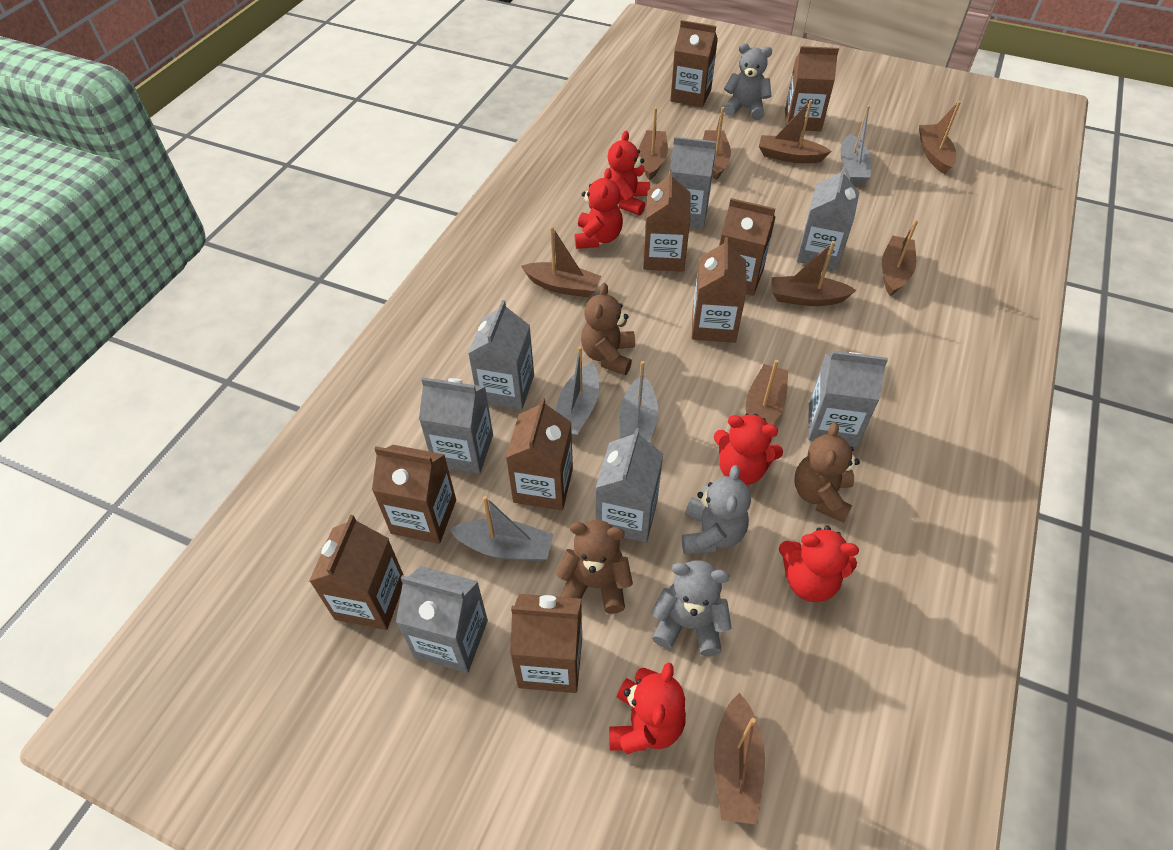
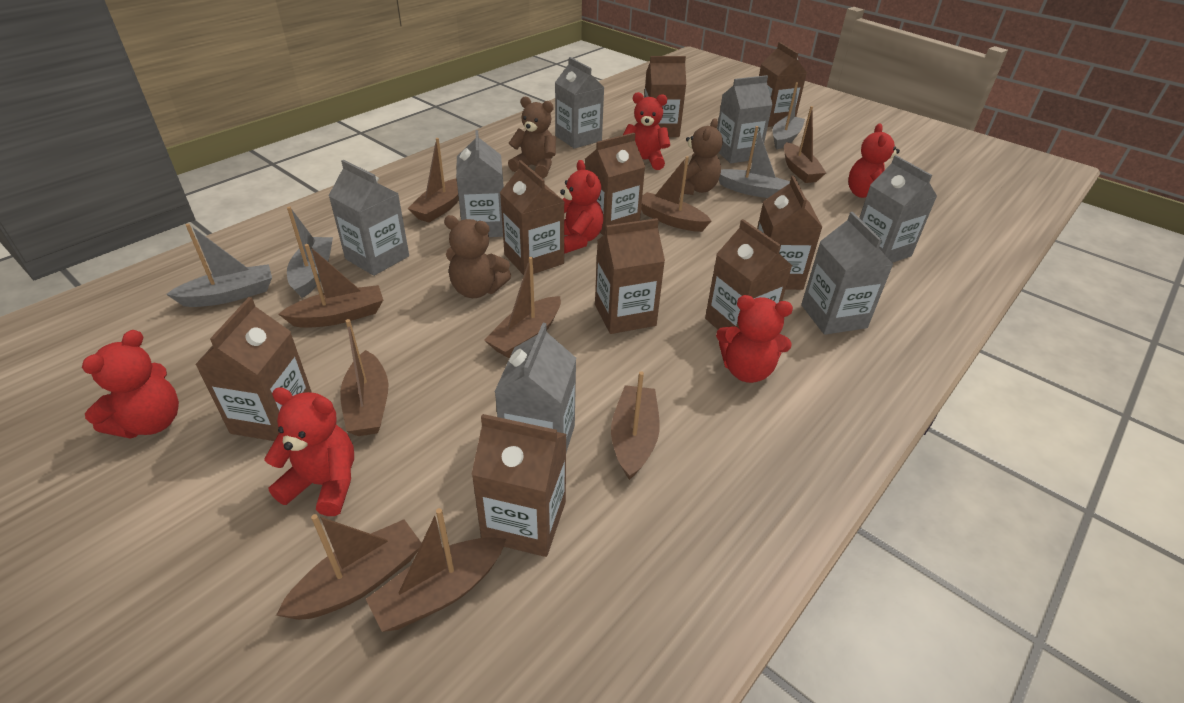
grey teddy bear: 3 -> 0
red teddy bear: 5 -> 6

